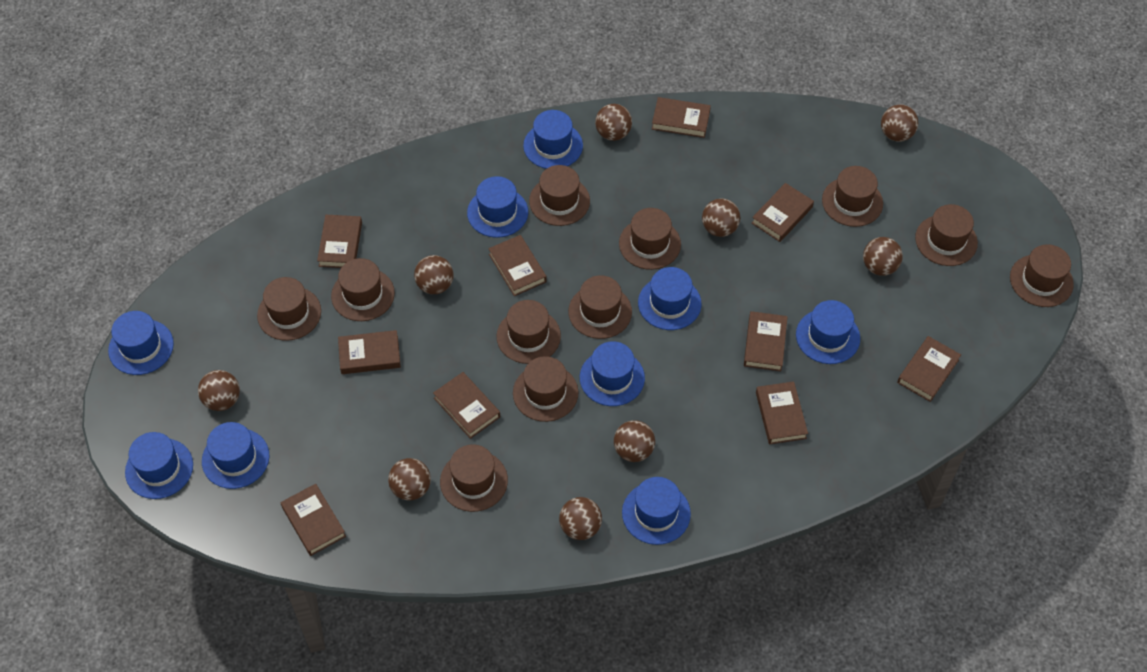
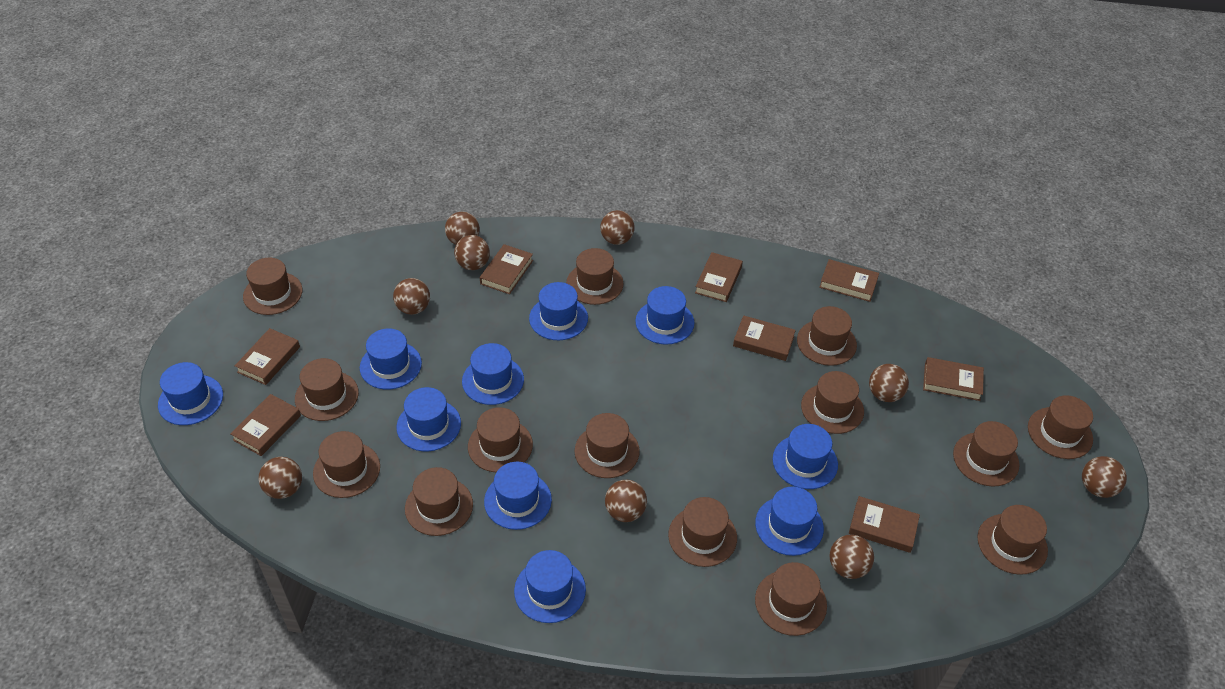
blue hat: 9 -> 10
brown book: 10 -> 8
brown hat: 11 -> 14

